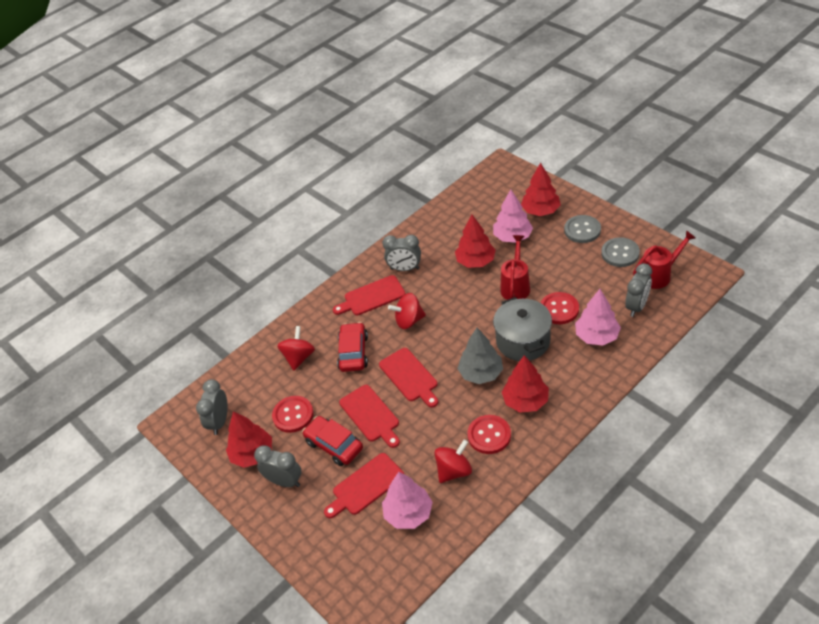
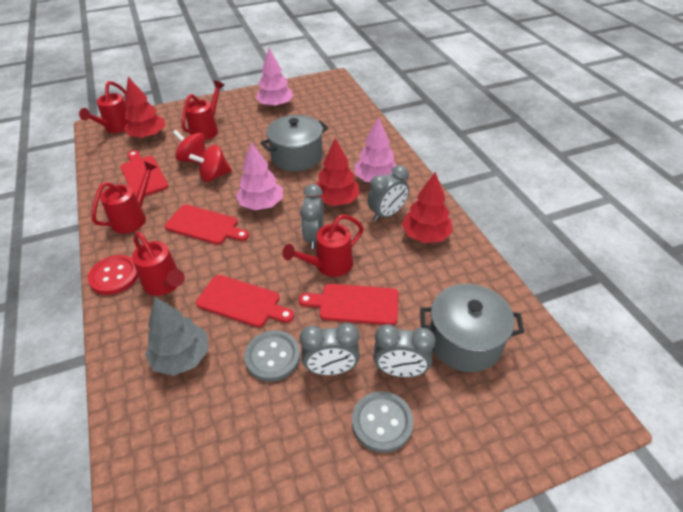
grey pot: 1 -> 2
red button: 3 -> 1
red car: 2 -> 0
red spinning top: 3 -> 2
red tree: 4 -> 3
red watering can: 2 -> 5

